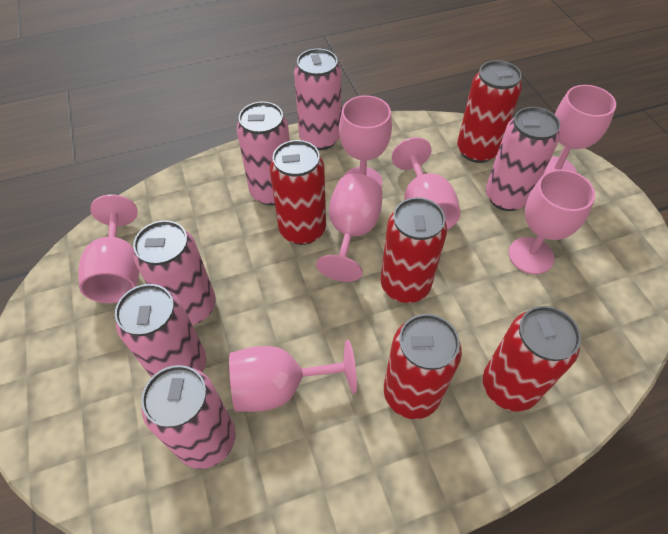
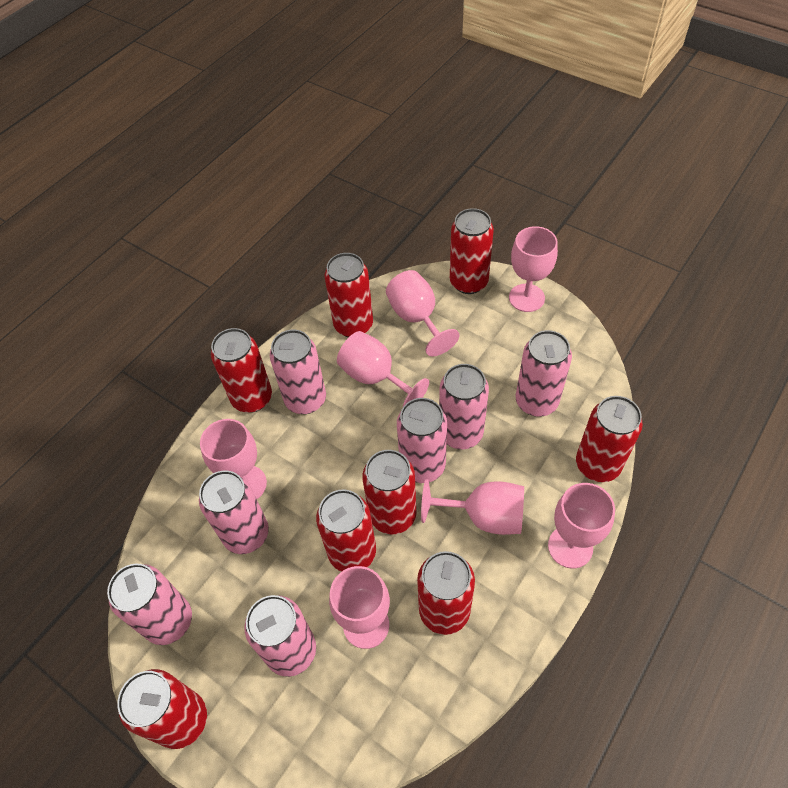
pink can: 6 -> 7
red can: 5 -> 8

